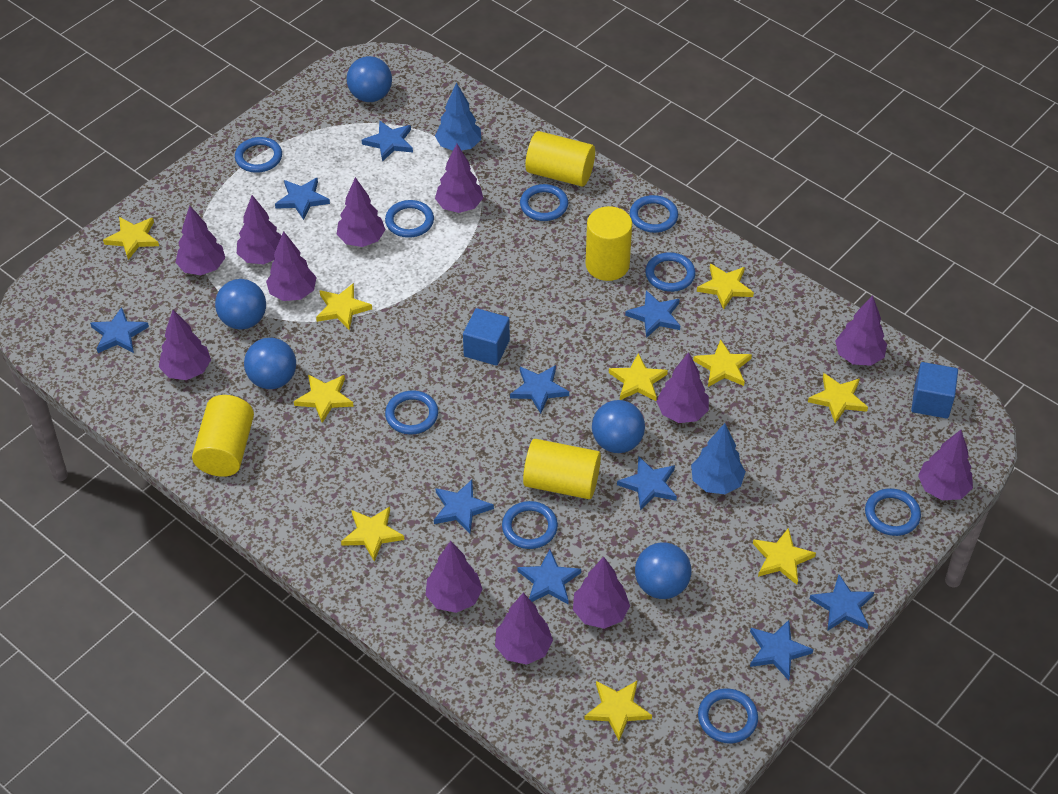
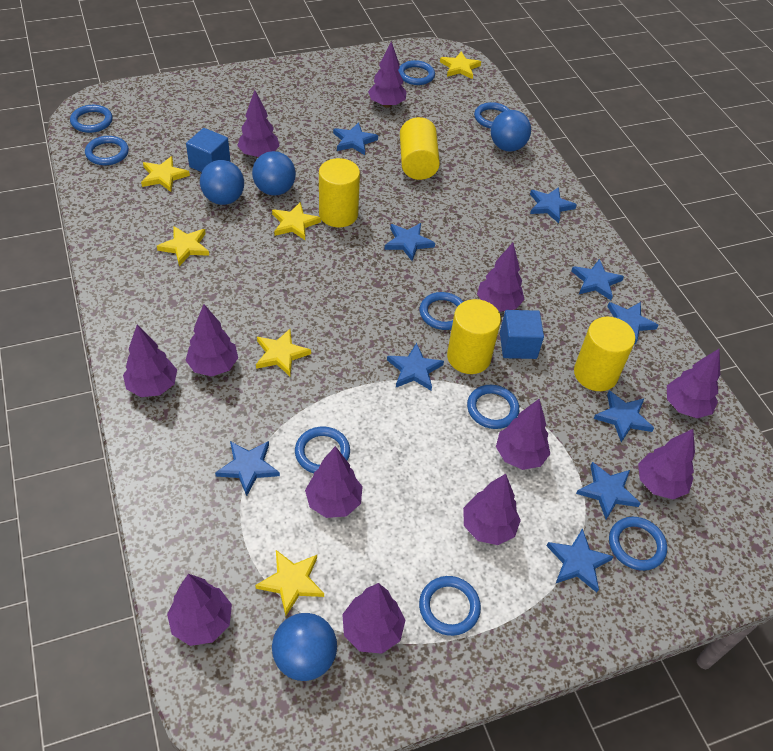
blue ball: 5 -> 4
blue tree: 2 -> 0
yellow star: 10 -> 6

